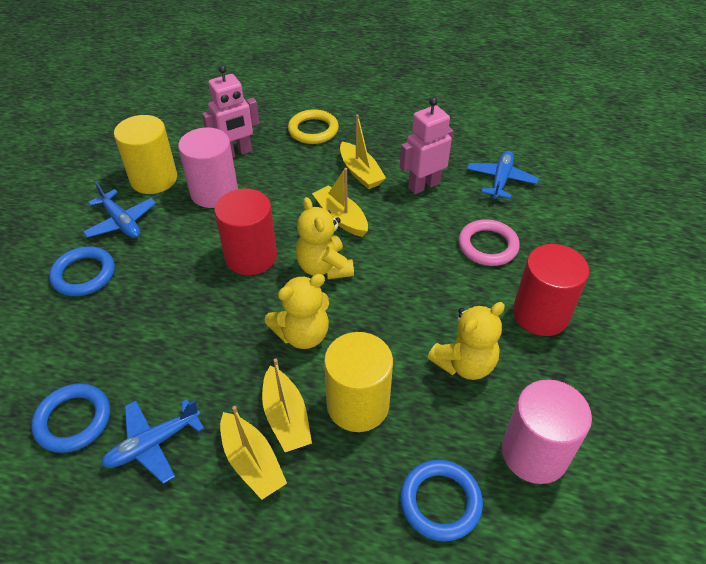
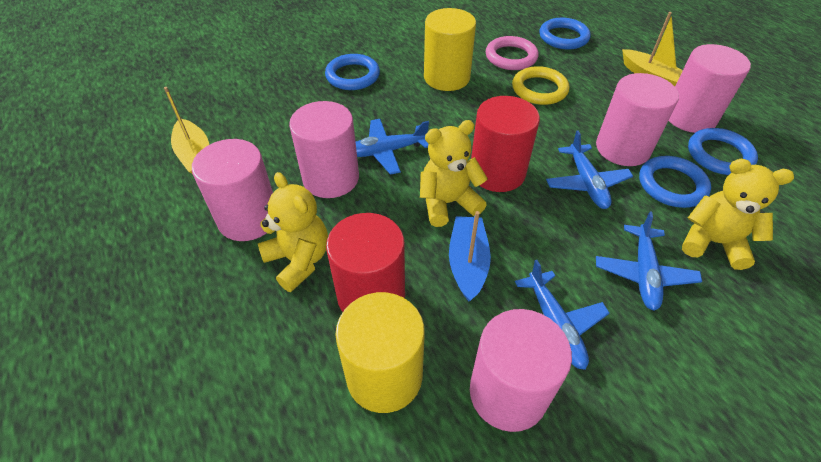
blue boat: 0 -> 1
blue plane: 3 -> 4
blue ring: 3 -> 4
pink cylinder: 2 -> 5
pink robot: 2 -> 0
yellow boat: 4 -> 2

